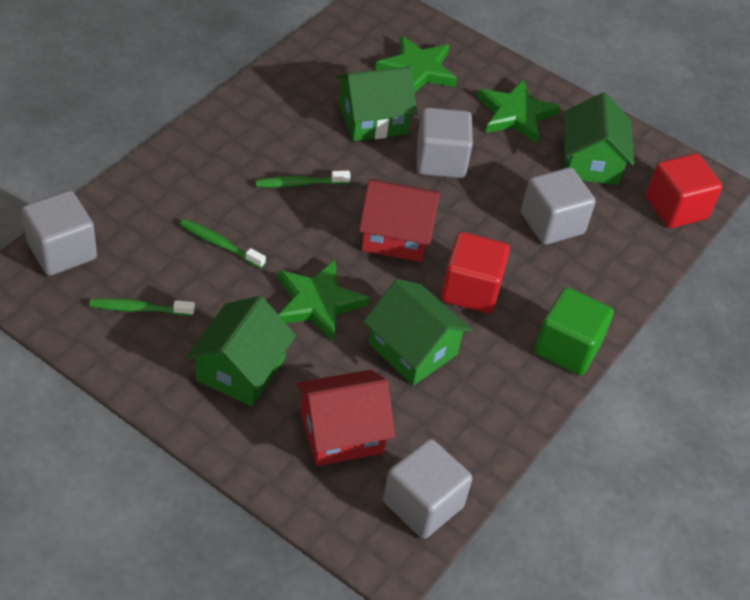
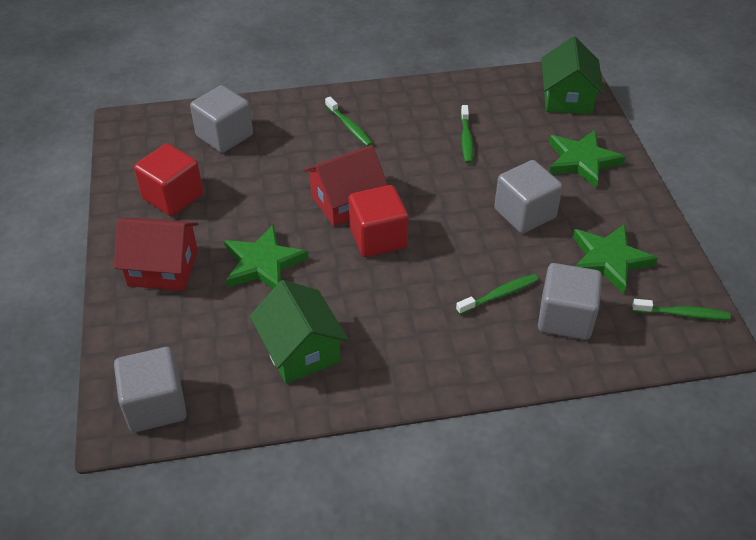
green cube: 1 -> 0
green house: 4 -> 2
green toothbrush: 3 -> 4

